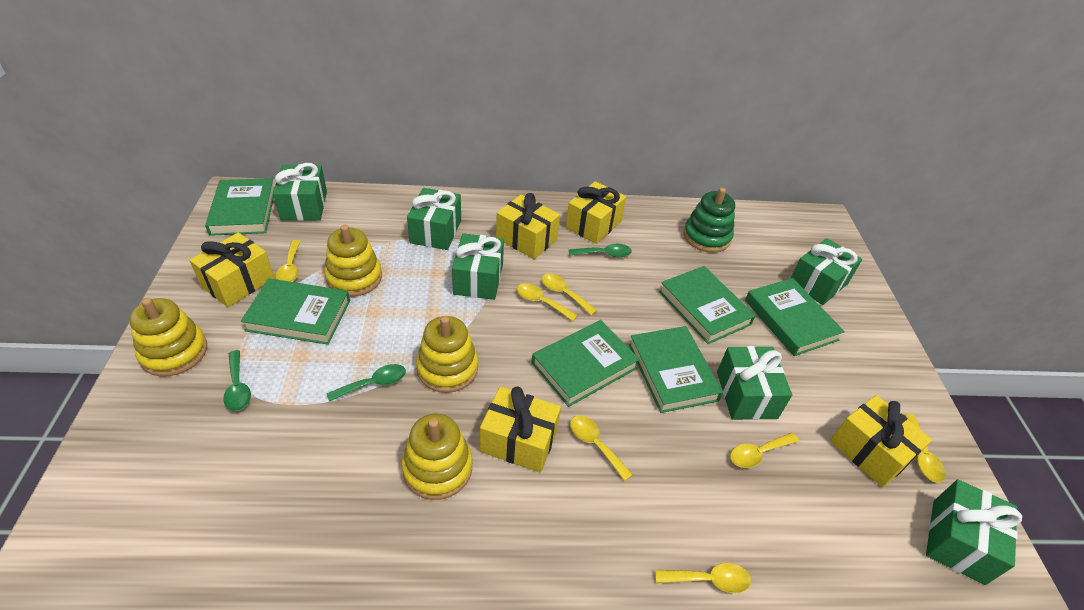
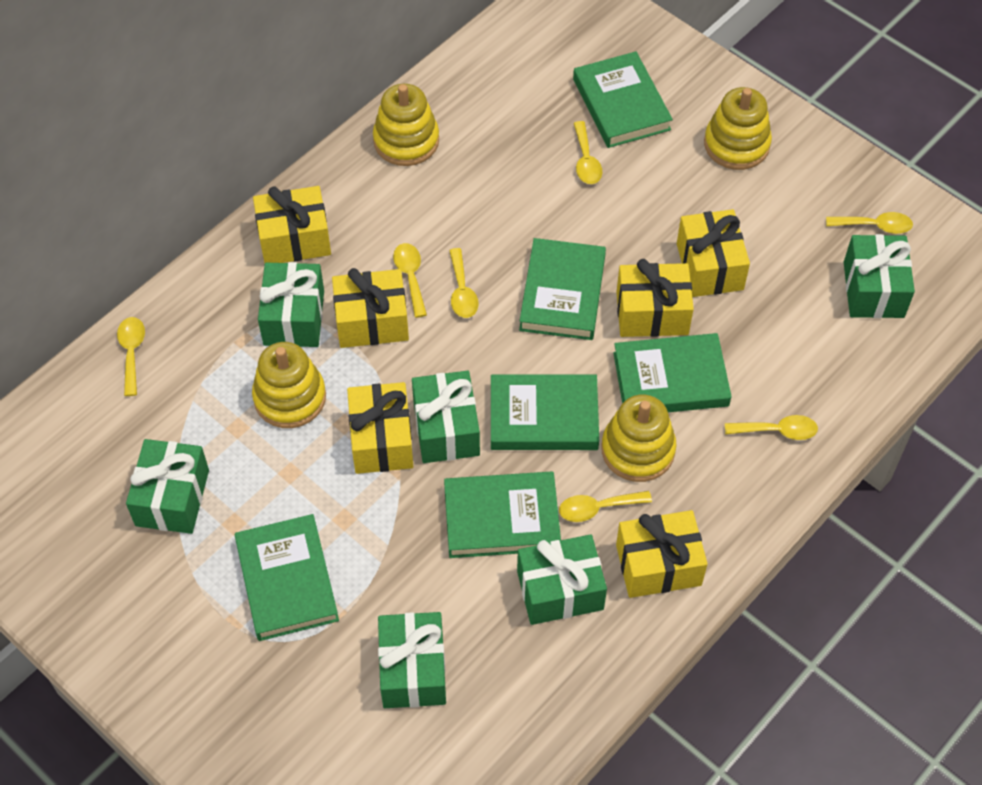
green spoon: 3 -> 0
green stacking toy: 1 -> 0
yellow gift: 5 -> 6

